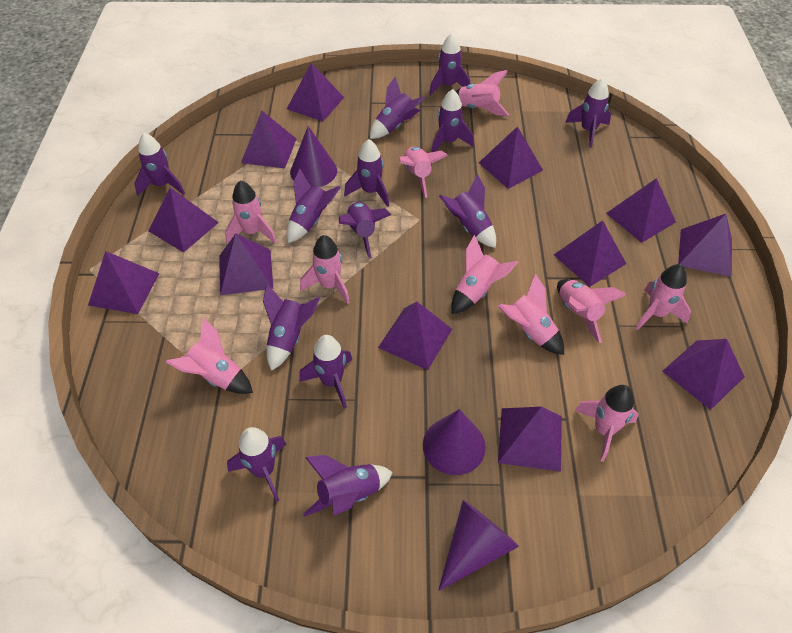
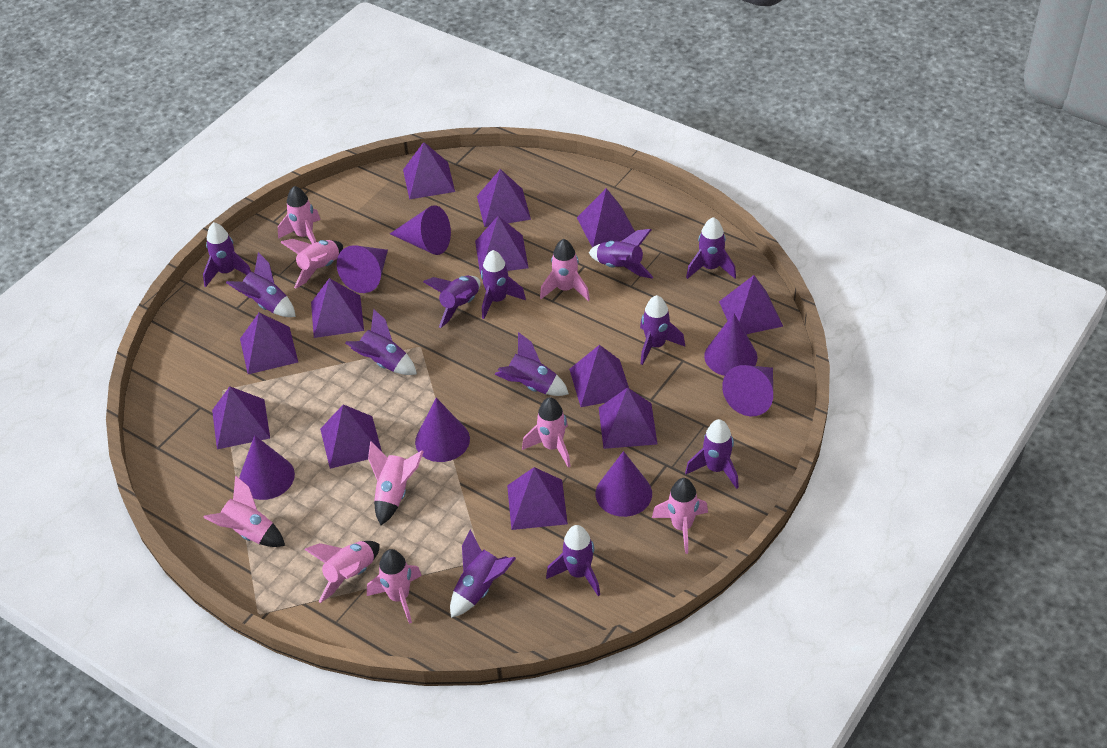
pink rocket: 10 -> 9
purple cone: 3 -> 7
purple rocket: 13 -> 12

